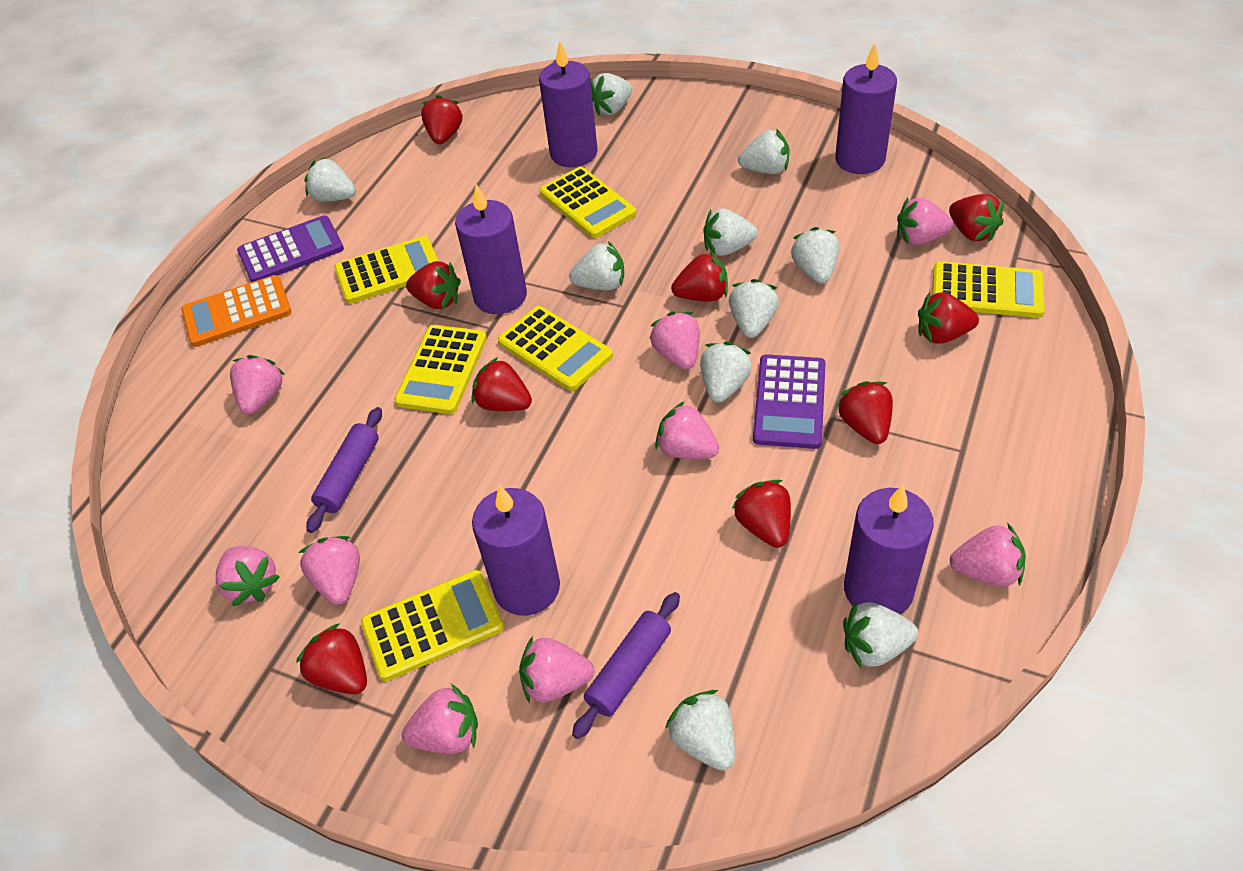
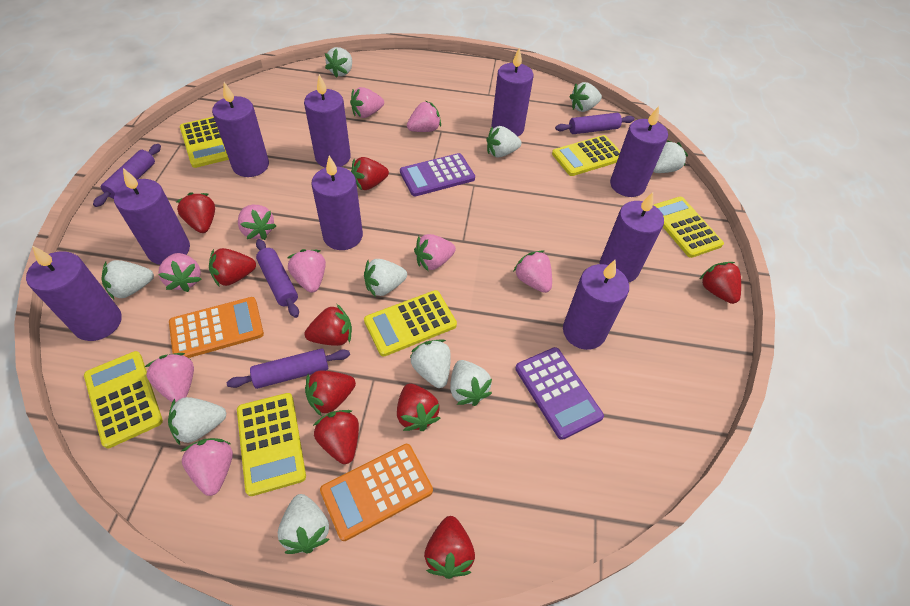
orange calculator: 1 -> 2
purple candle: 5 -> 9
purple rolling pin: 2 -> 4

